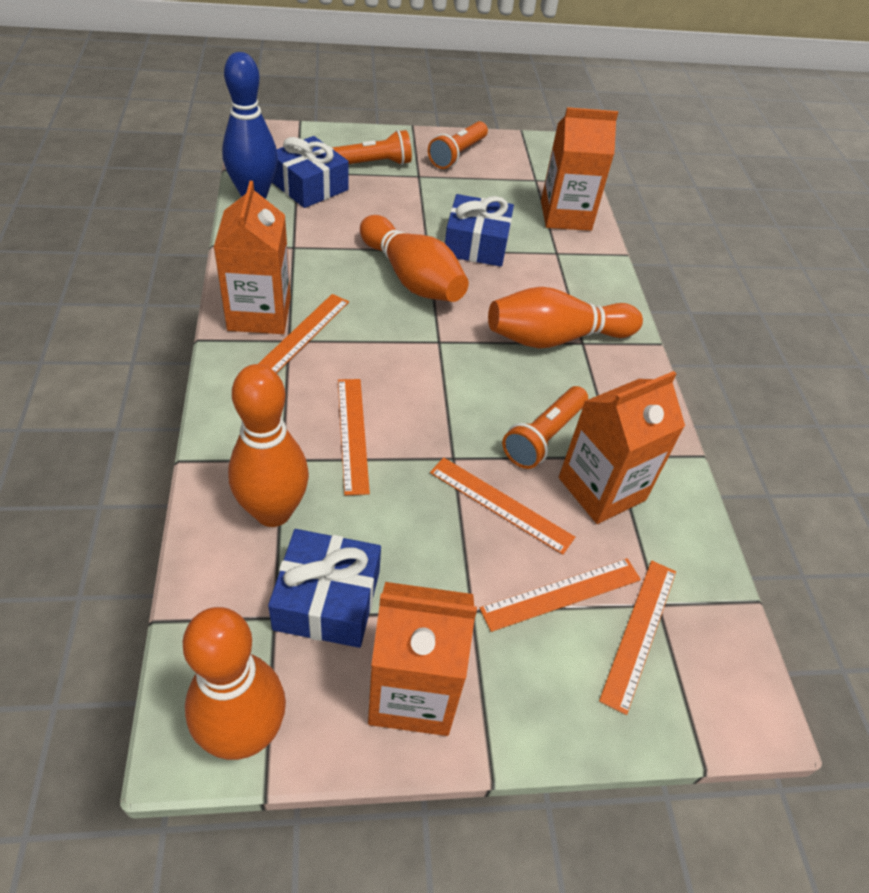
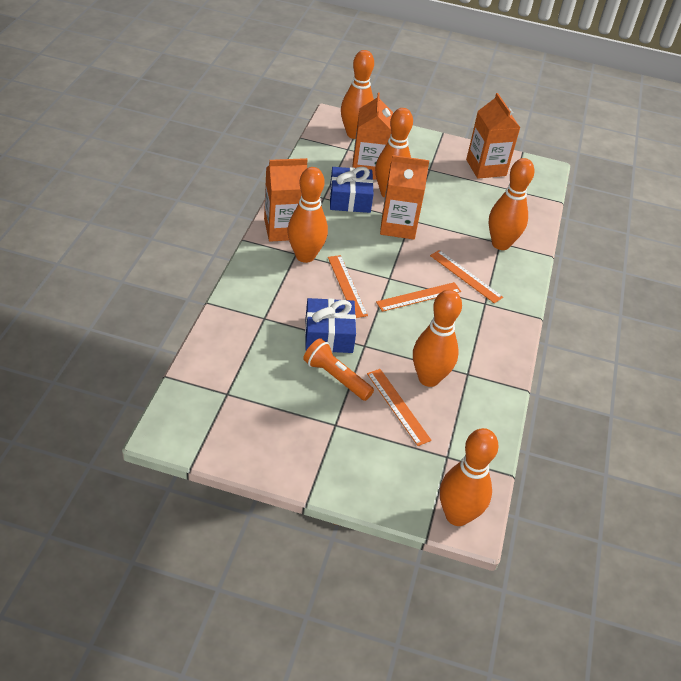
blue bowling pin: 1 -> 0
blue gift: 3 -> 2
orange bowling pin: 4 -> 6
orange flashlight: 3 -> 1
orange ruler: 5 -> 4

